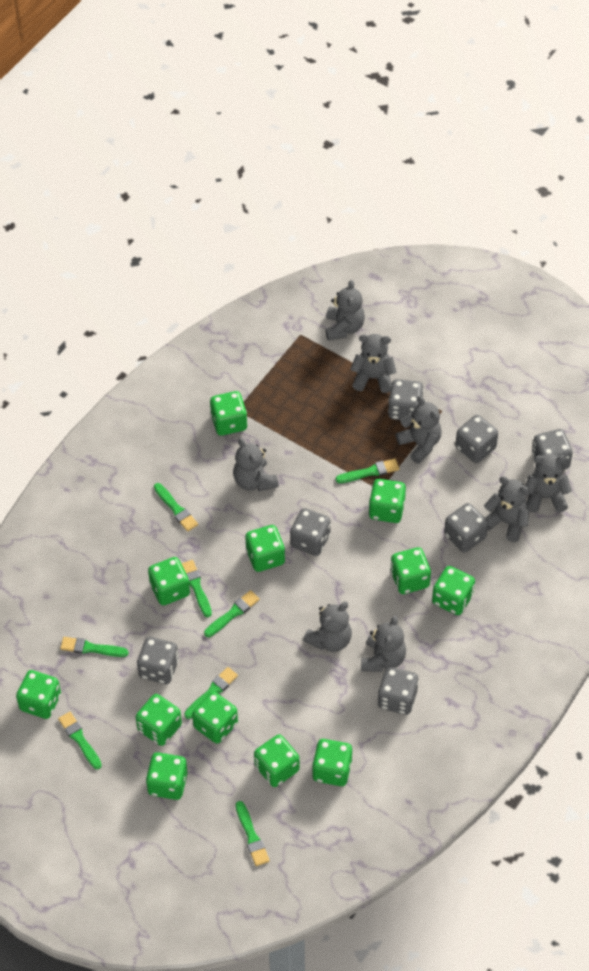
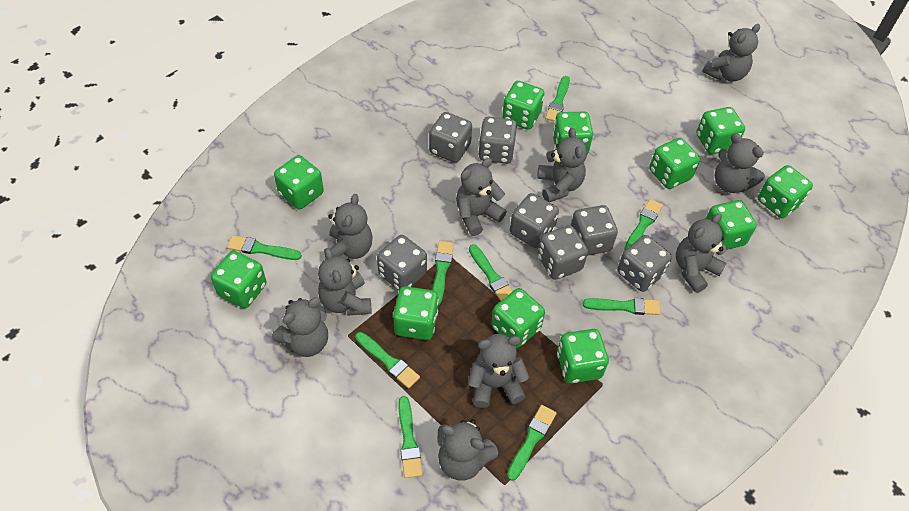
green brush: 8 -> 9
green dice: 12 -> 11
grey teddy bear: 8 -> 10

